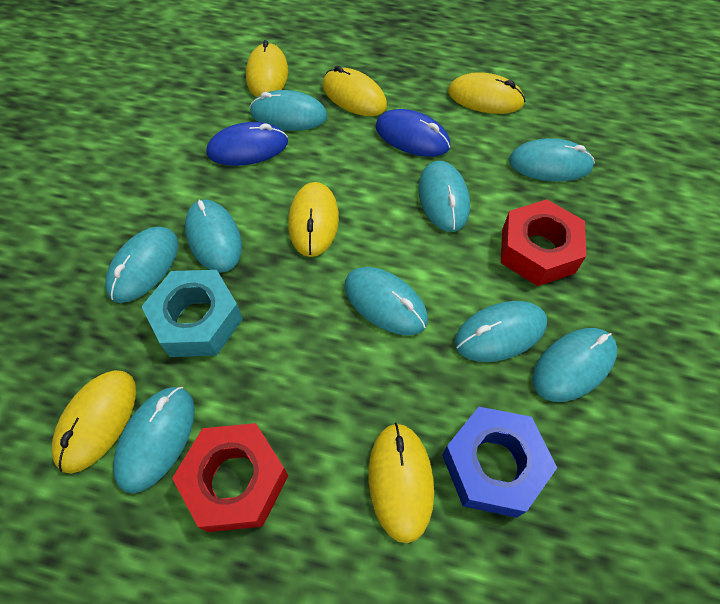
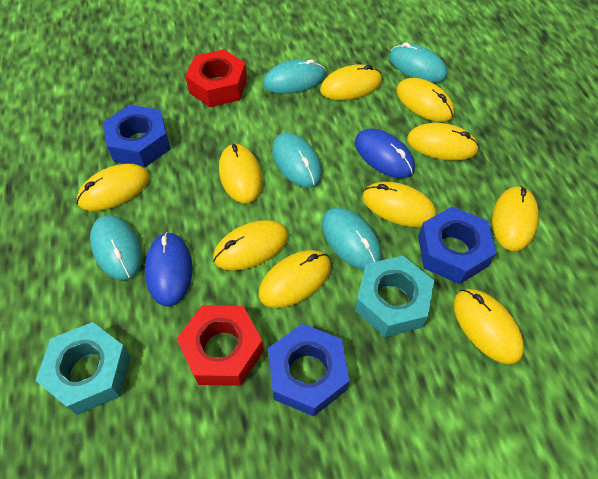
blue nut: 1 -> 3
turquoise mouse: 9 -> 5
turquoise nut: 1 -> 2
yellow mouse: 6 -> 10

